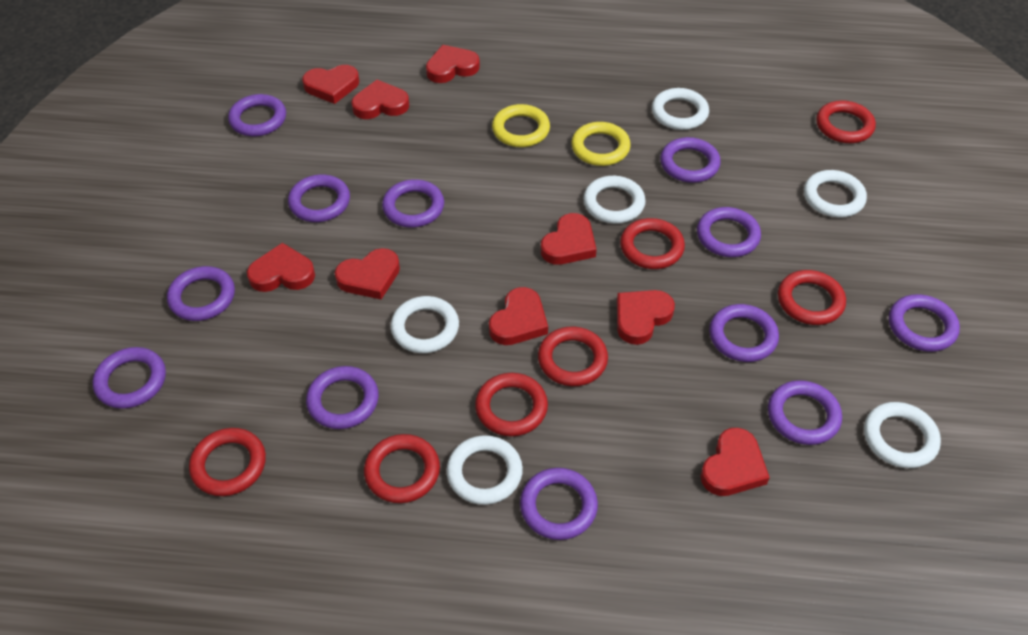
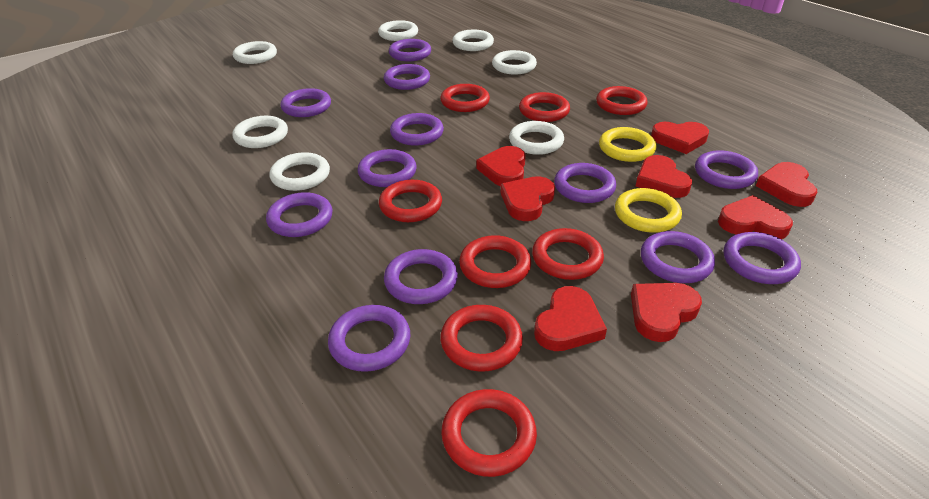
red heart: 9 -> 8
red ring: 7 -> 8
white ring: 6 -> 7

